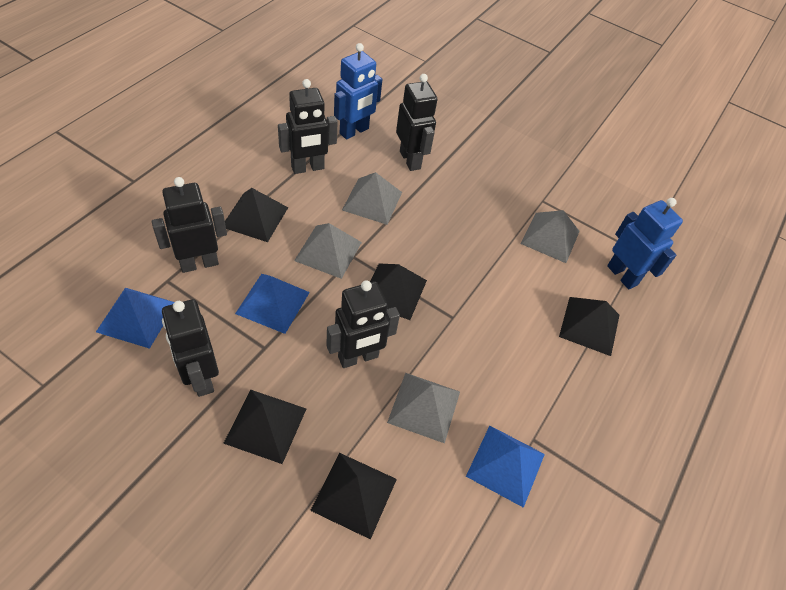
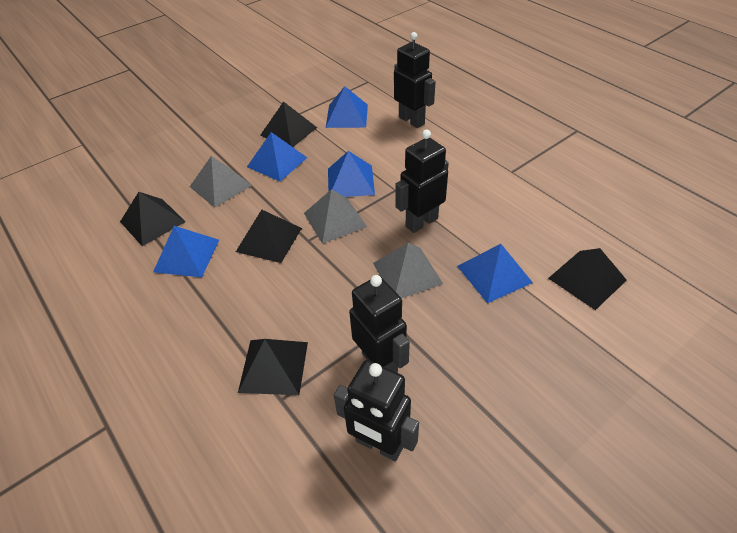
black robot: 5 -> 4
blue pyramid: 3 -> 5
blue robot: 2 -> 0
grey pyramid: 4 -> 3

